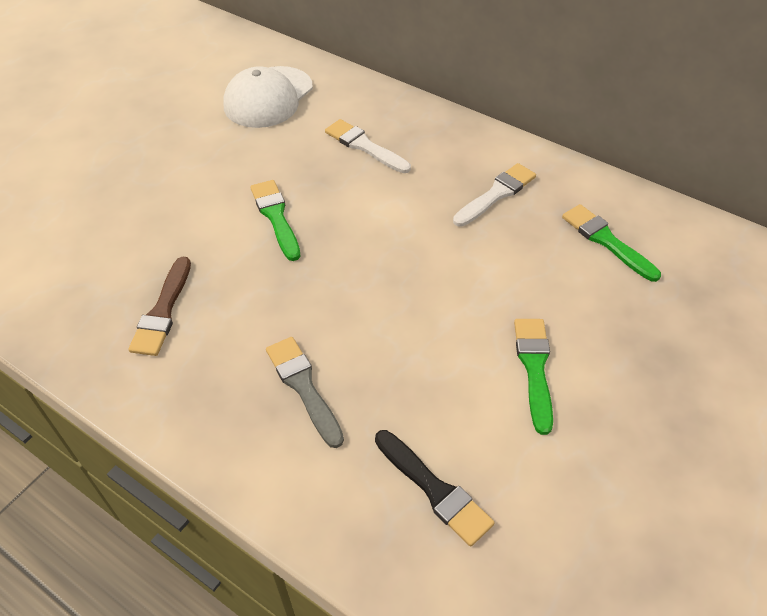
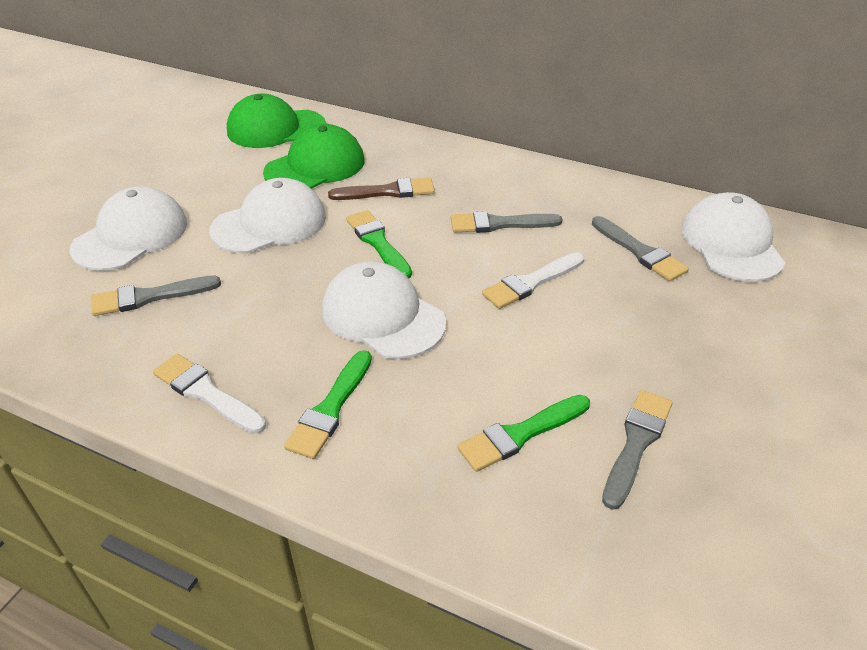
black brush: 1 -> 0
green cap: 0 -> 2
grey brush: 1 -> 4
white cap: 1 -> 4

